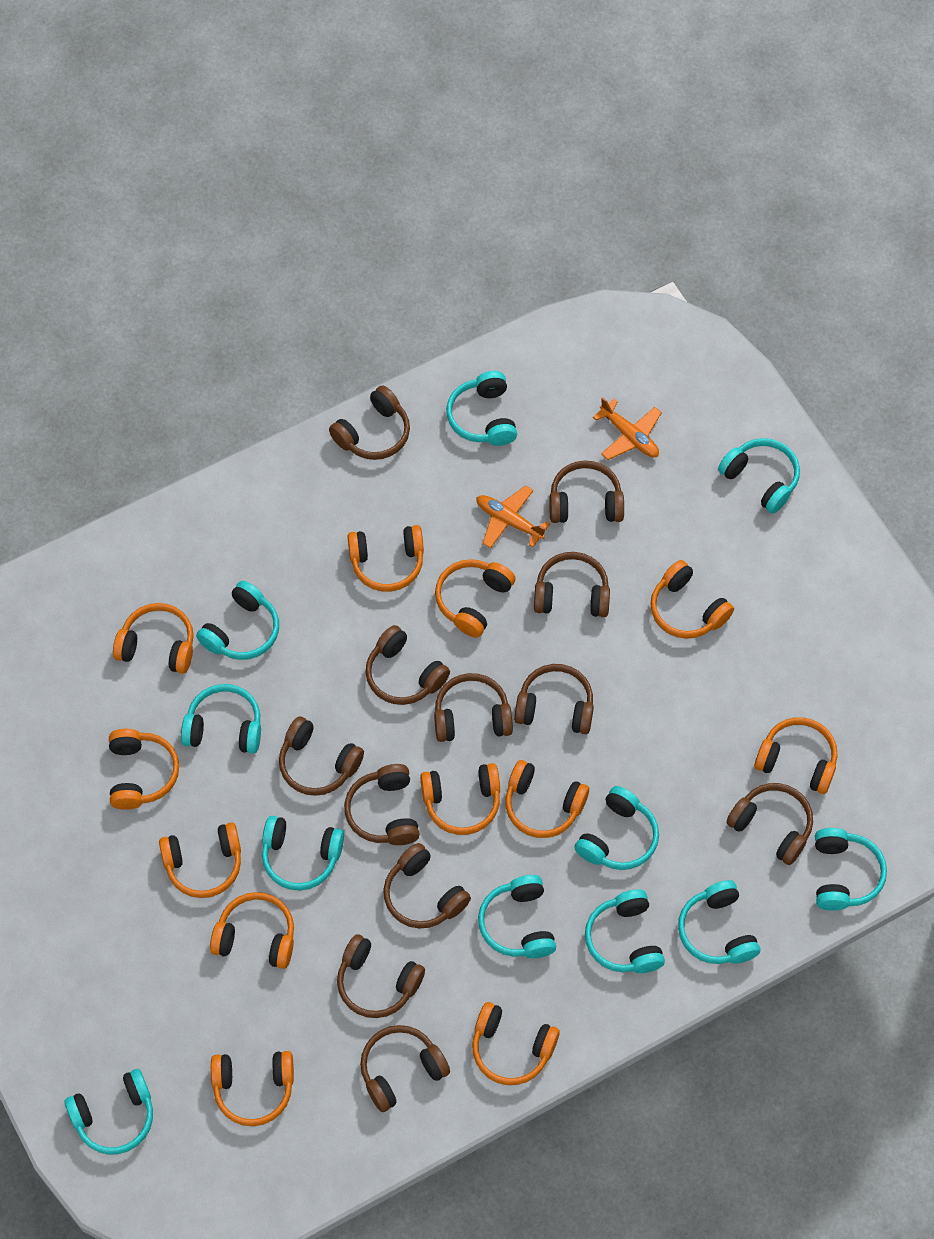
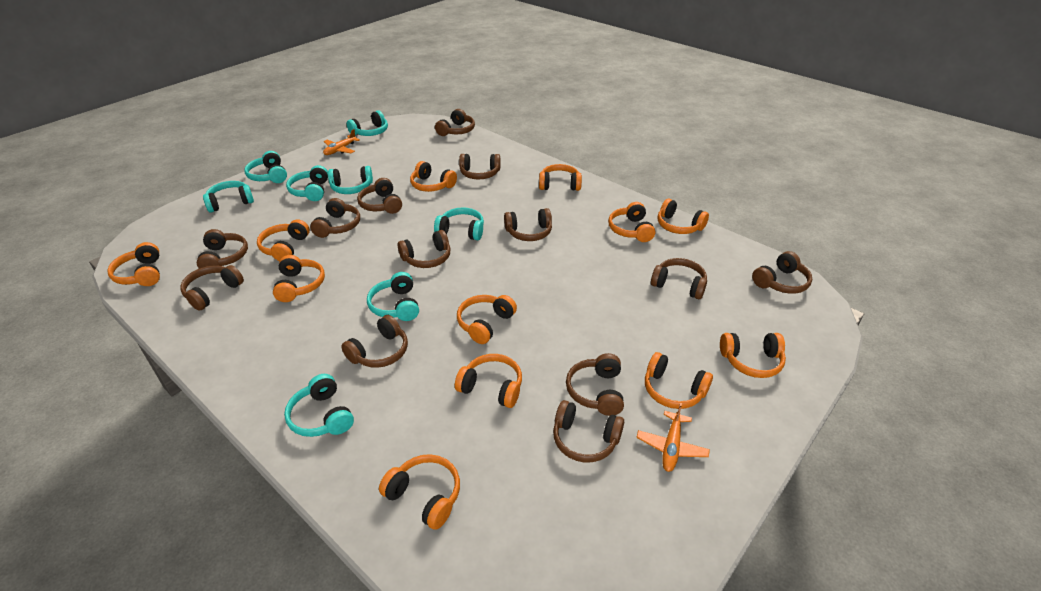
brown headphones: 12 -> 13
turquoise headphones: 11 -> 8

